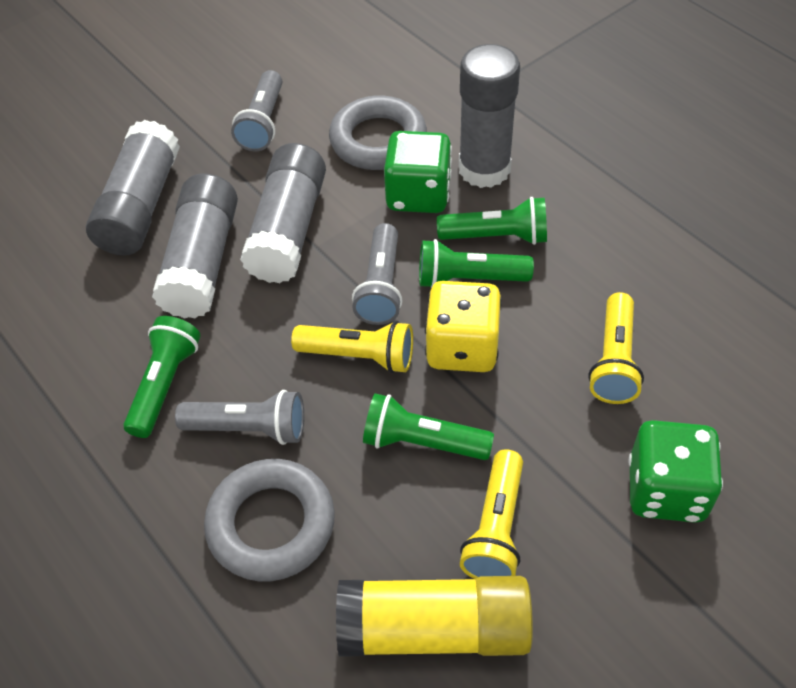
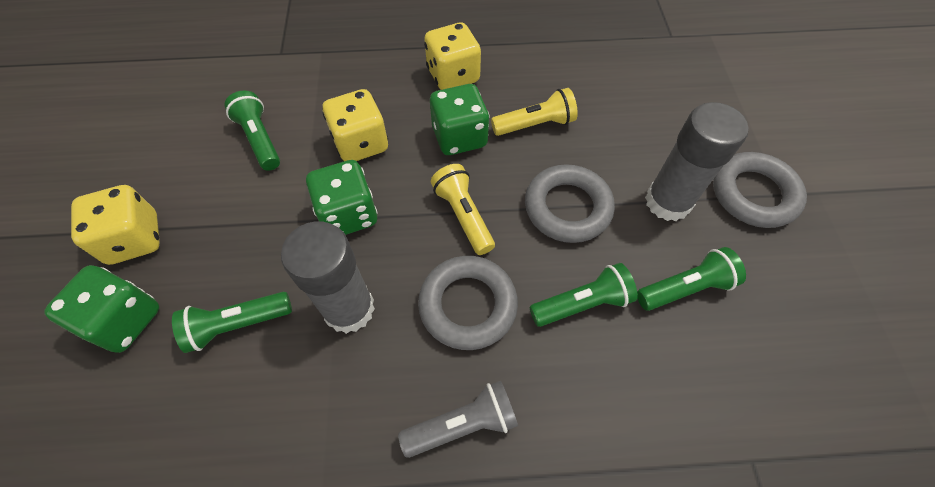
green dice: 2 -> 3
grey flashlight: 3 -> 1
grey glue stick: 4 -> 2
grey ring: 2 -> 3
yellow dice: 1 -> 3
yellow flashlight: 3 -> 2
yellow glue stick: 1 -> 0

